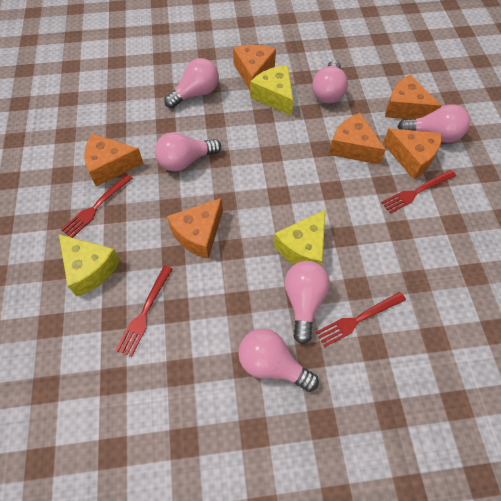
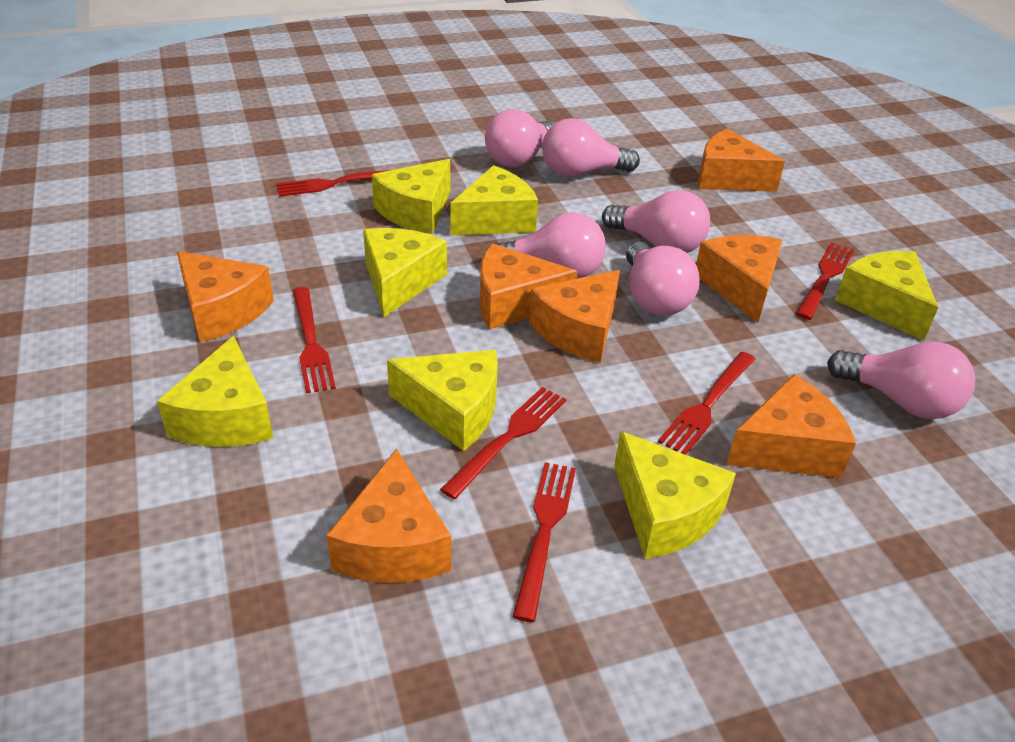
orange cheese: 6 -> 7
red fork: 4 -> 6
yellow cheese: 3 -> 7

